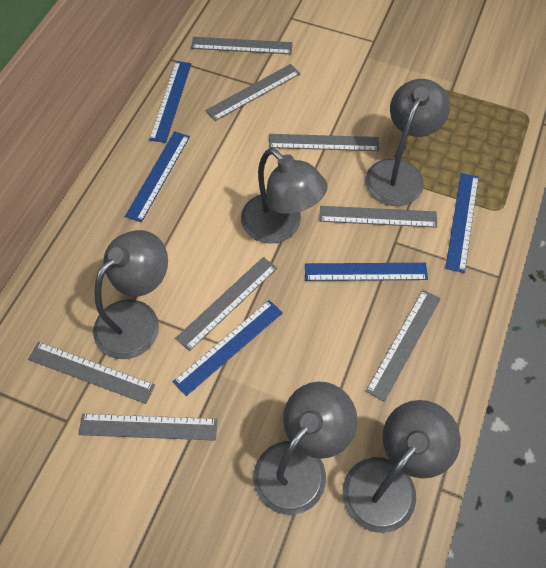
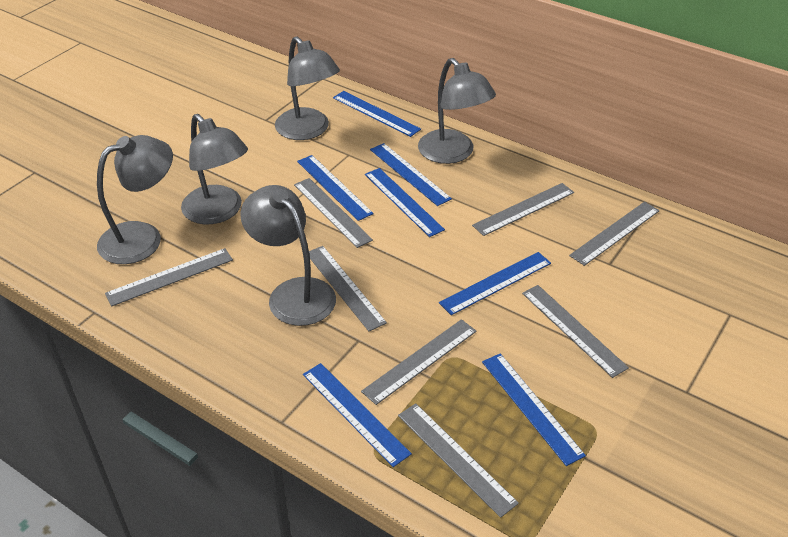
blue ruler: 5 -> 7

